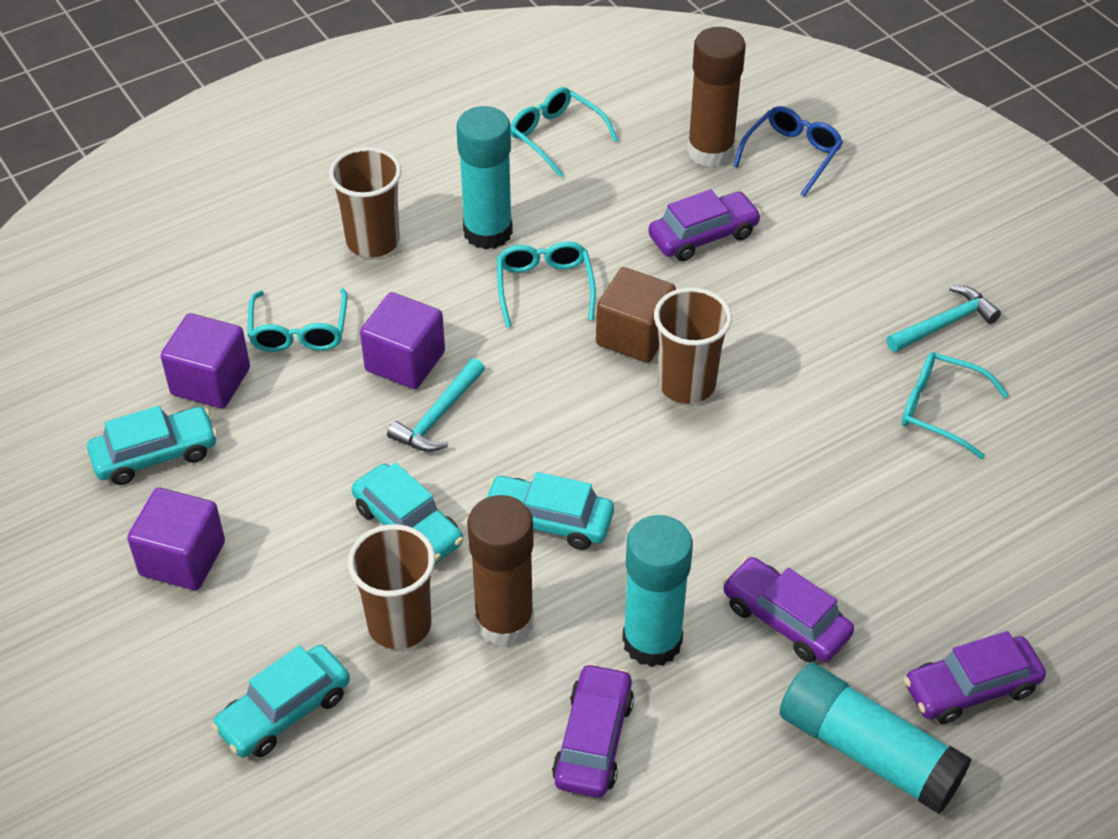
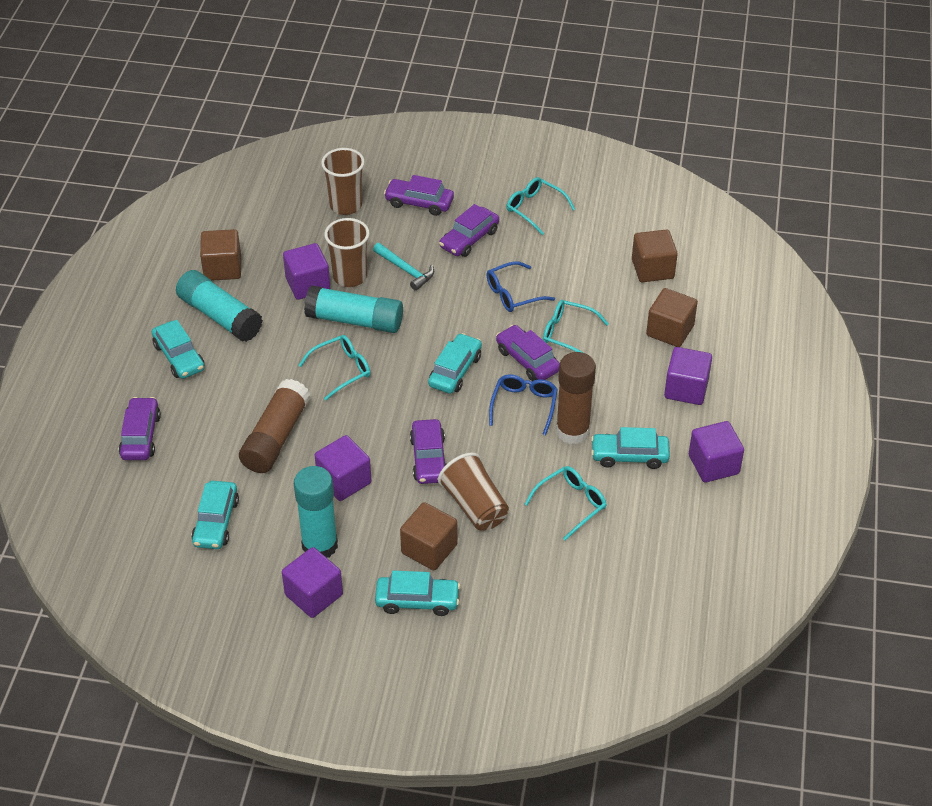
blue glasses: 1 -> 2
brown cube: 1 -> 4
purple car: 4 -> 5
purple cube: 3 -> 5
turquoise car: 4 -> 5
turquoise hammer: 2 -> 1

